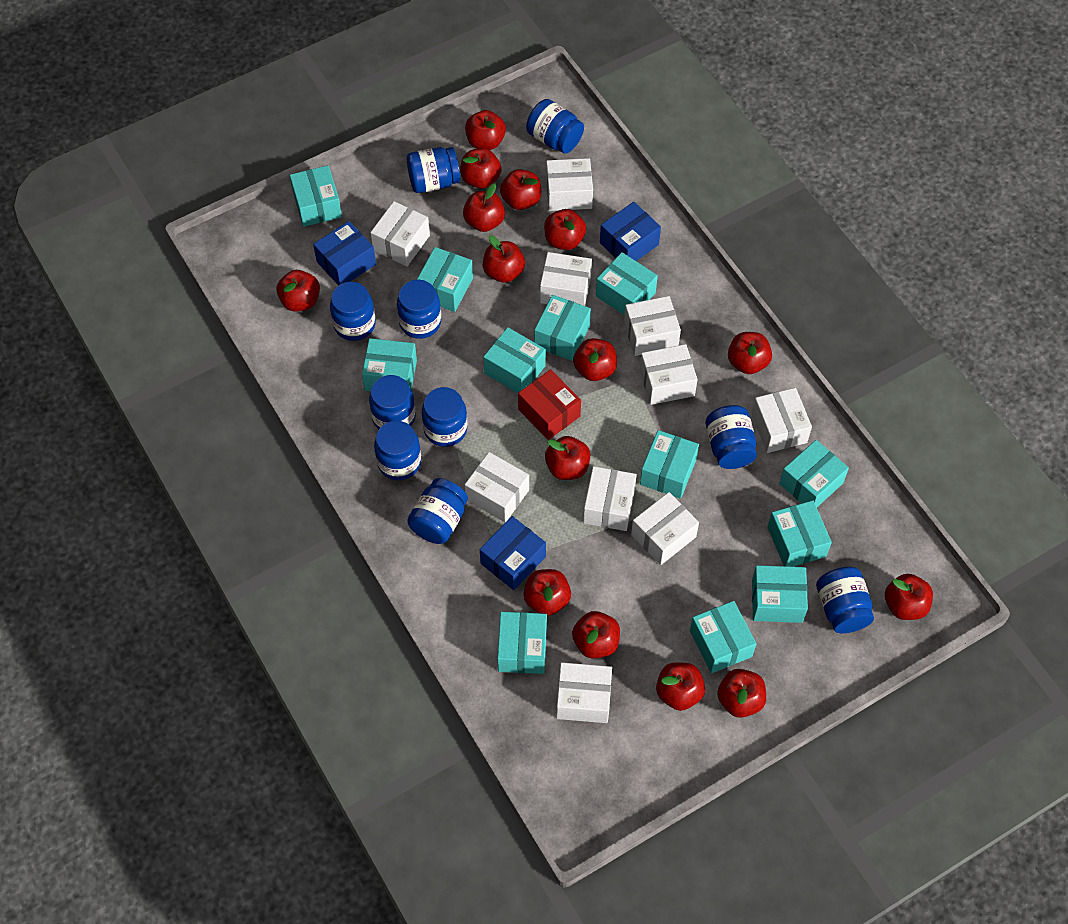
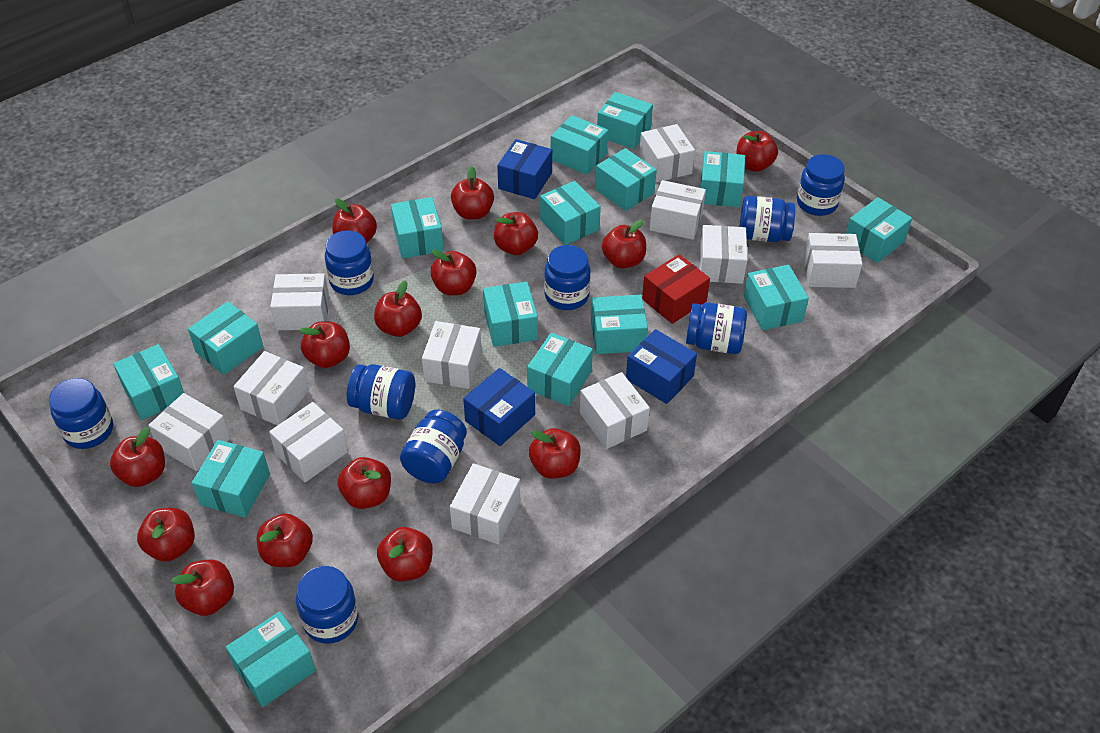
blue jar: 10 -> 9
turquoise box: 12 -> 15
white box: 10 -> 11

